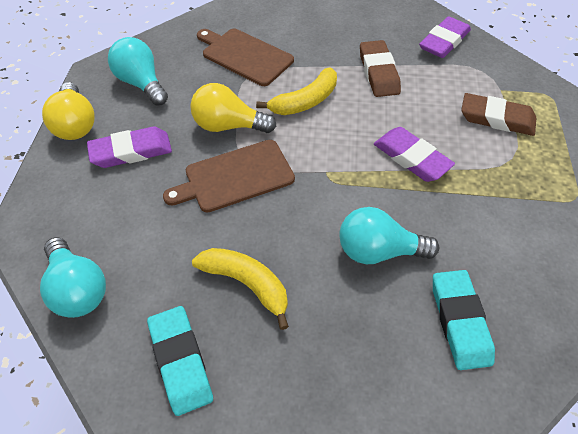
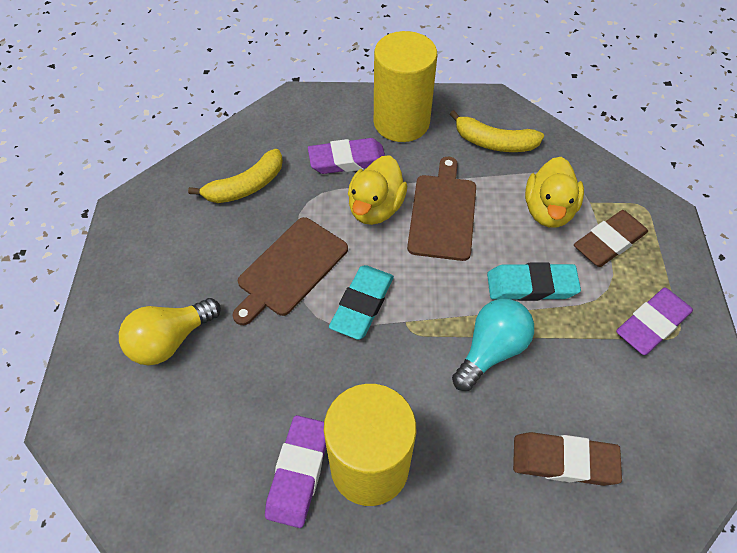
turquoise light bulb: 3 -> 1
yellow cylinder: 0 -> 2
yellow duck: 0 -> 2
yellow light bulb: 2 -> 1

